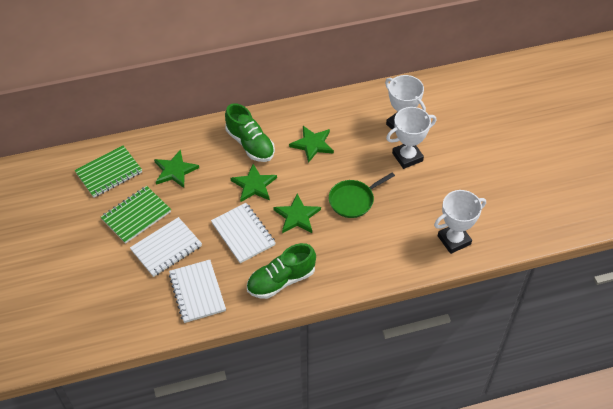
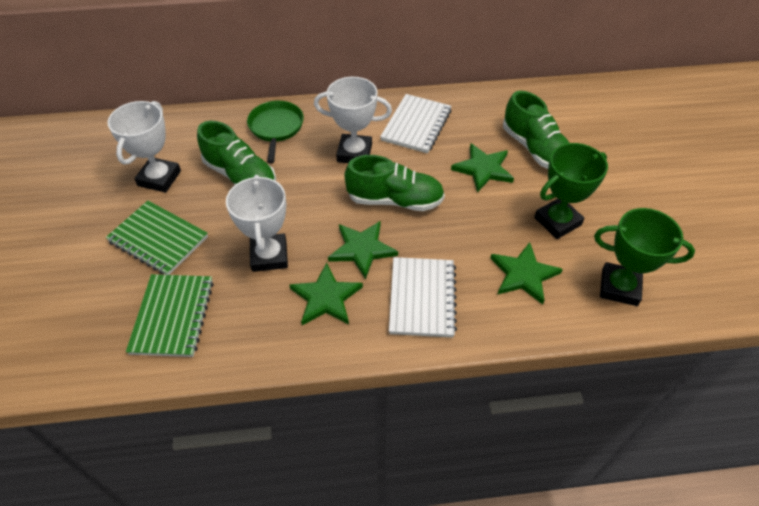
green shoe: 2 -> 3
green trophy: 0 -> 2
white notebook: 3 -> 2

